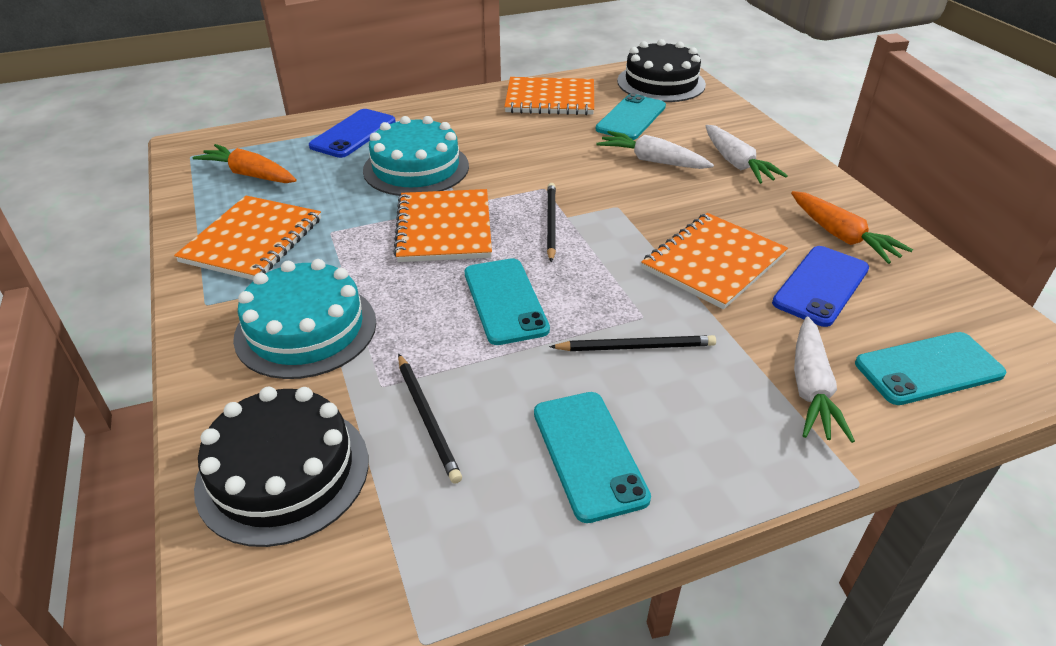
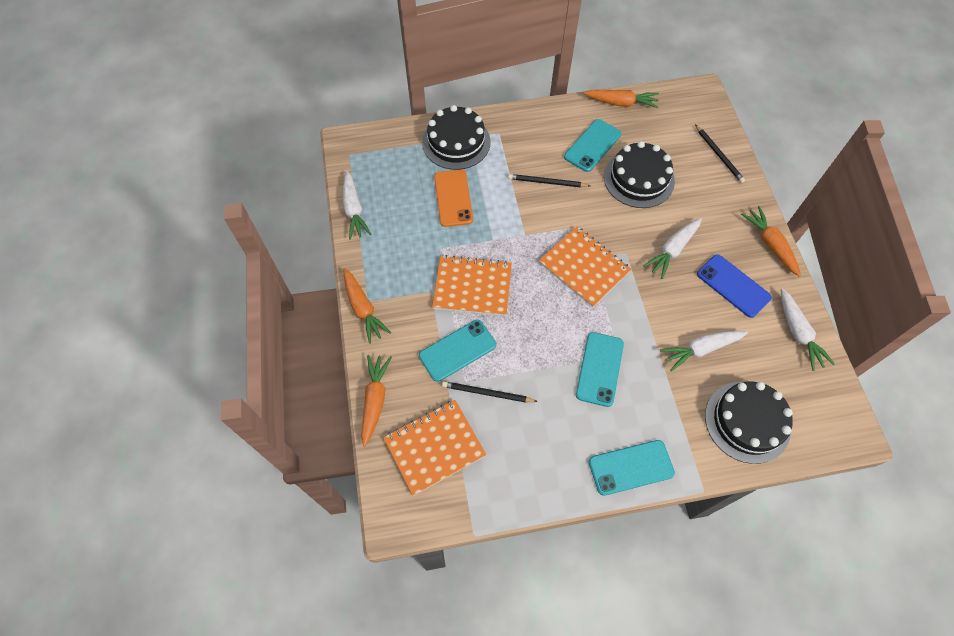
black cake: 2 -> 3
blue phone: 2 -> 1
orange carrot: 2 -> 4
orange notebook: 4 -> 3
orange phone: 0 -> 1
turquoise cake: 2 -> 0
white carrot: 3 -> 4

